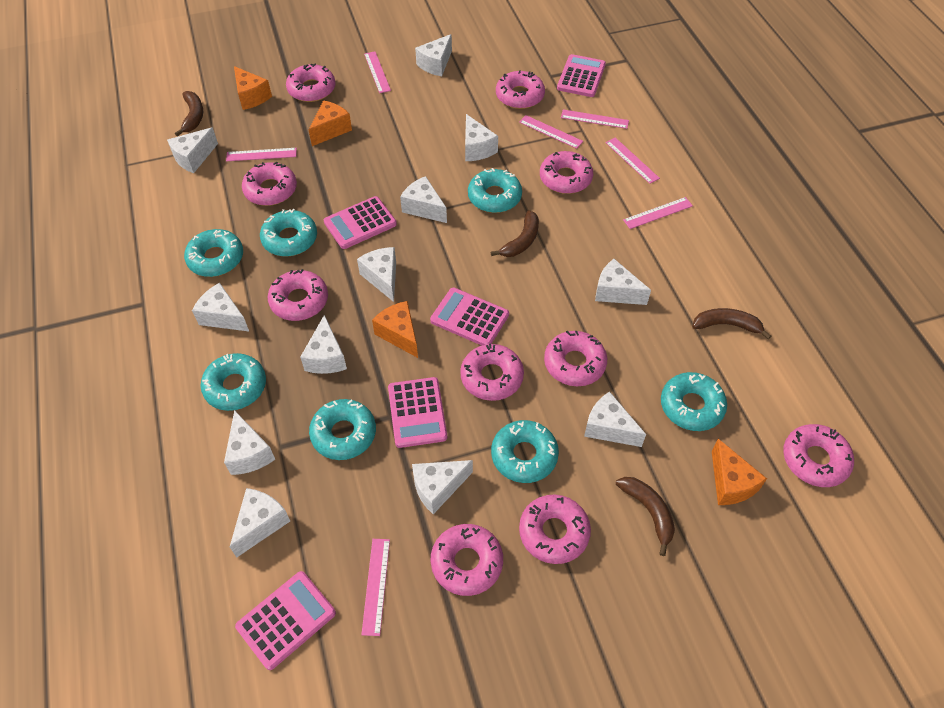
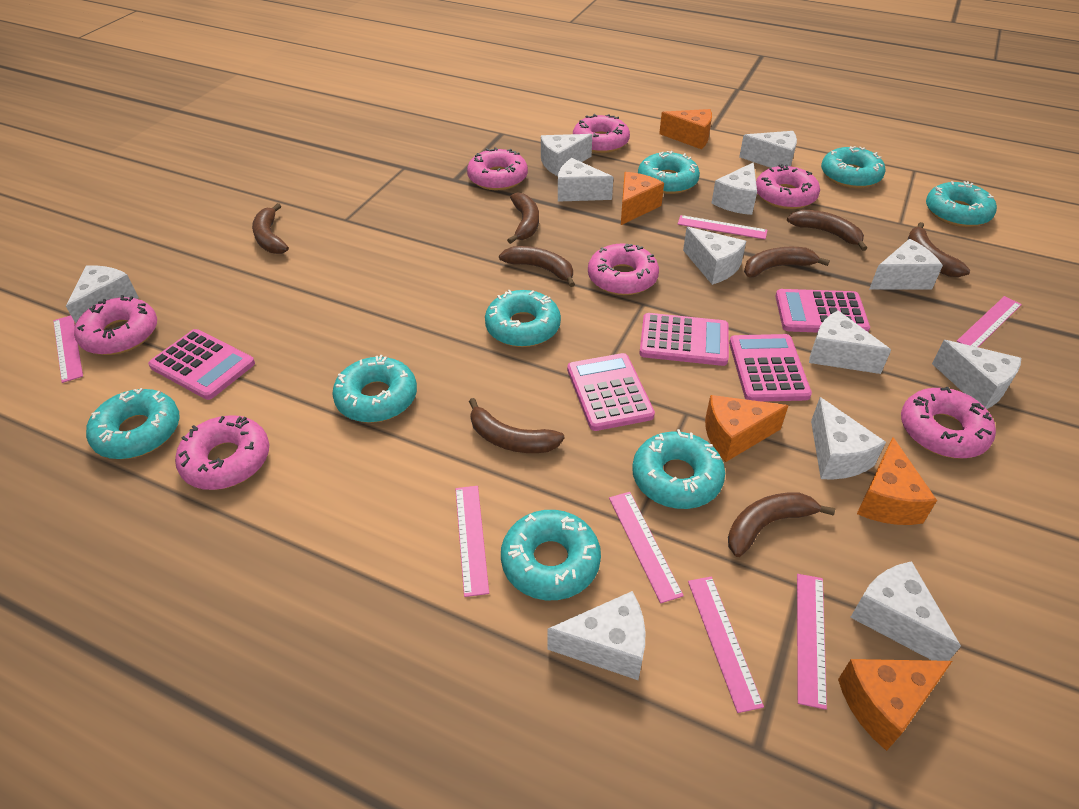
brown banana: 4 -> 8
orange cheese: 4 -> 5
pink donut: 10 -> 7
turquoise donut: 7 -> 8

